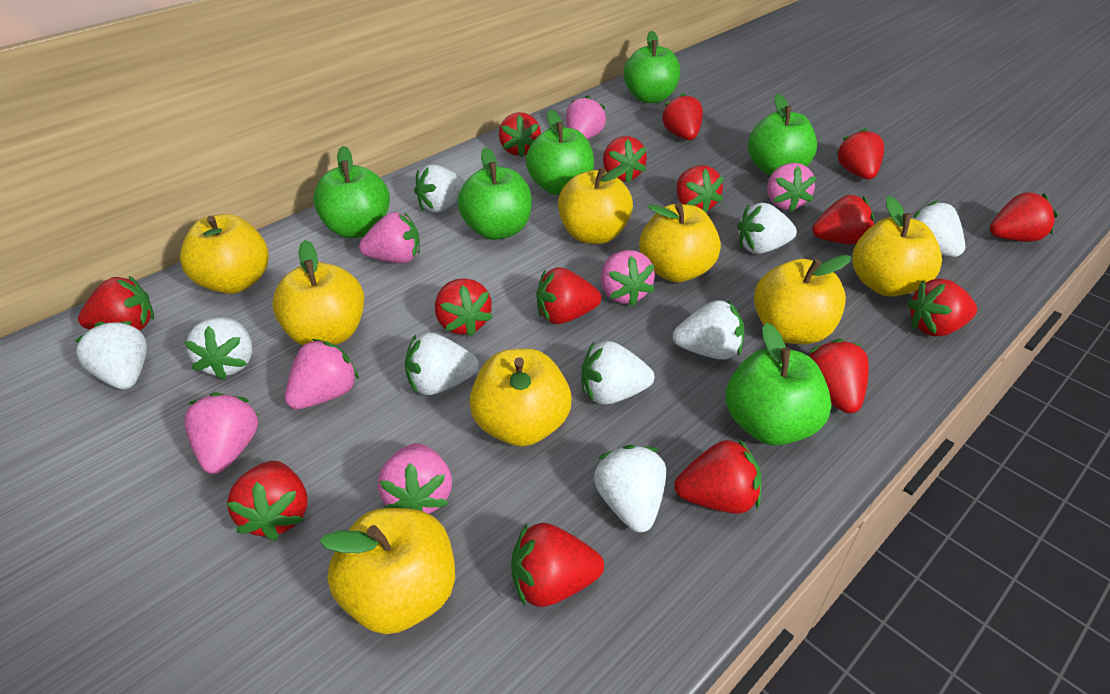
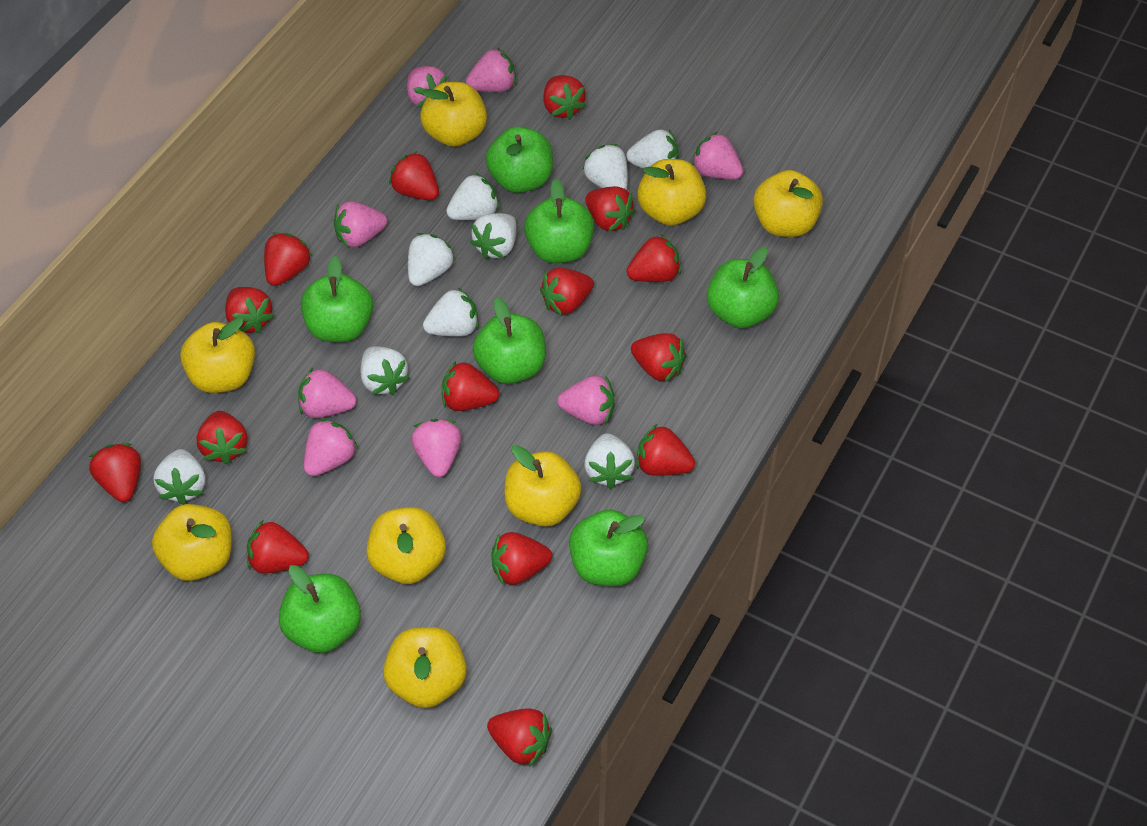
green apple: 6 -> 7
pink strawberry: 7 -> 8

